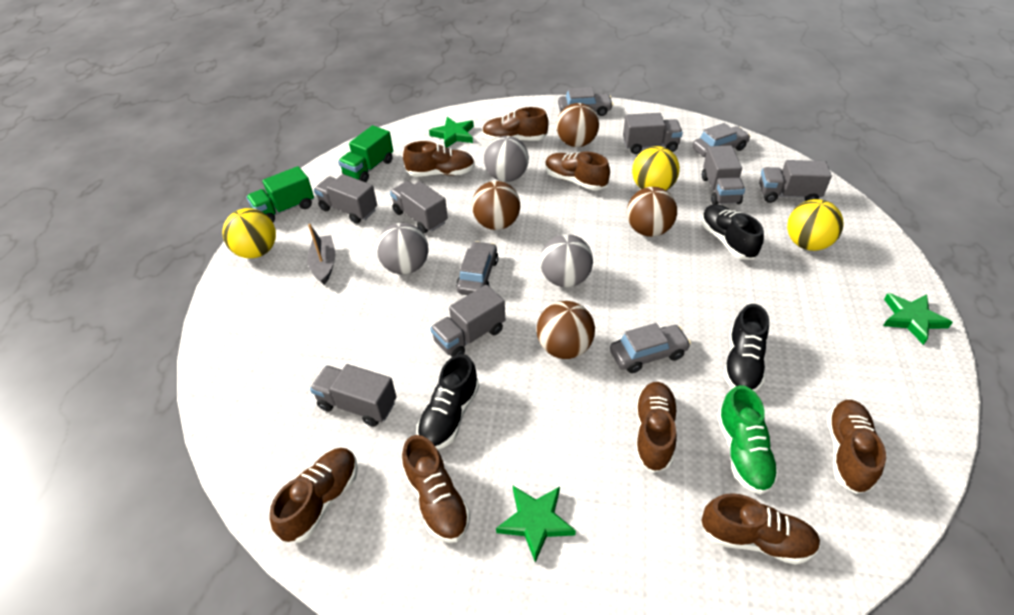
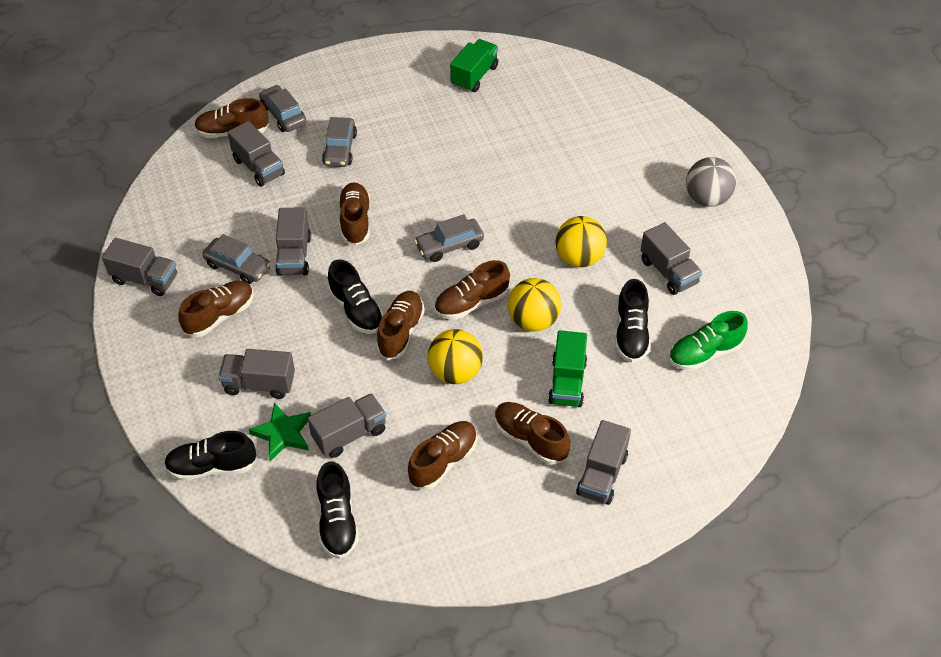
black shoe: 3 -> 4
brown ball: 4 -> 0
brown shoe: 8 -> 7
green star: 3 -> 1
grey ball: 3 -> 1
grey boat: 1 -> 0

